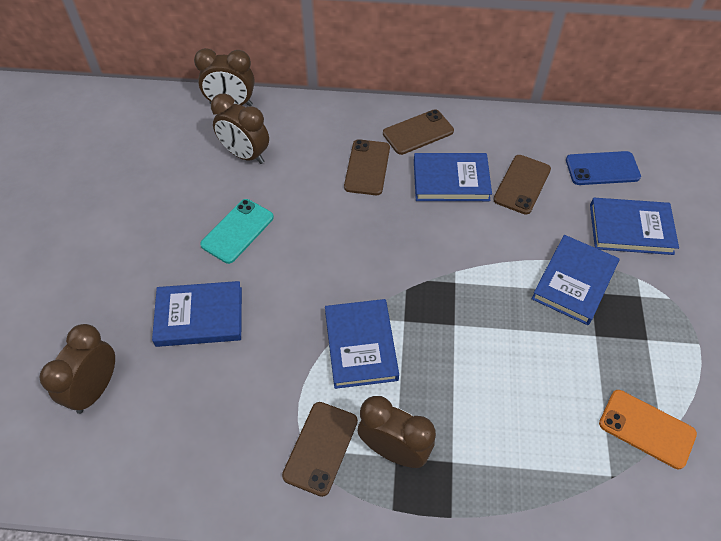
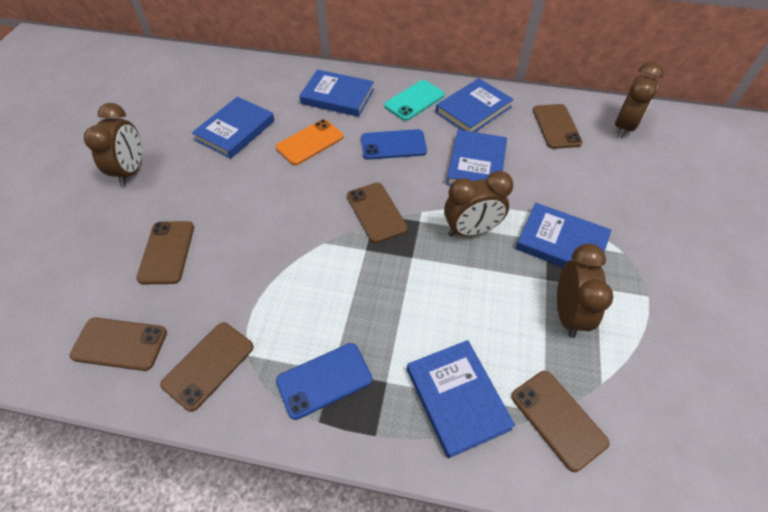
blue book: 5 -> 6
blue phone: 1 -> 2
brown phone: 4 -> 6

